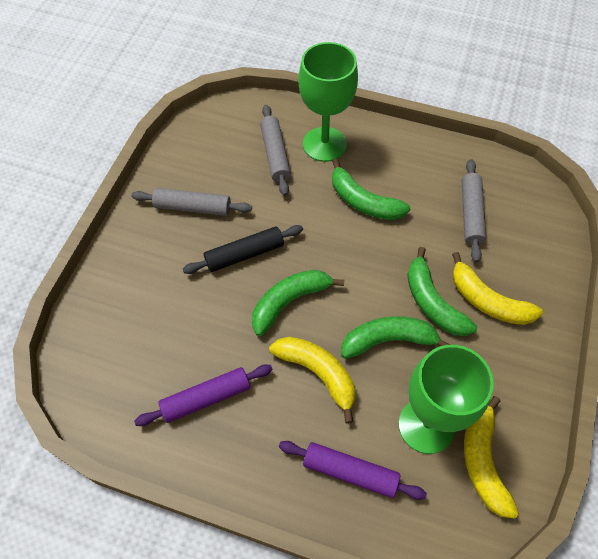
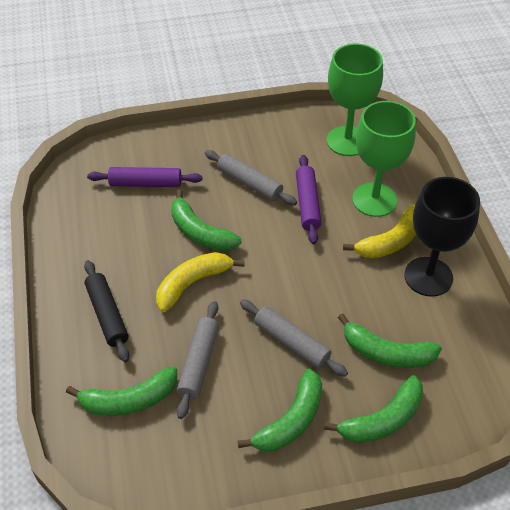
black goblet: 0 -> 1
green banana: 4 -> 5
yellow banana: 3 -> 2

